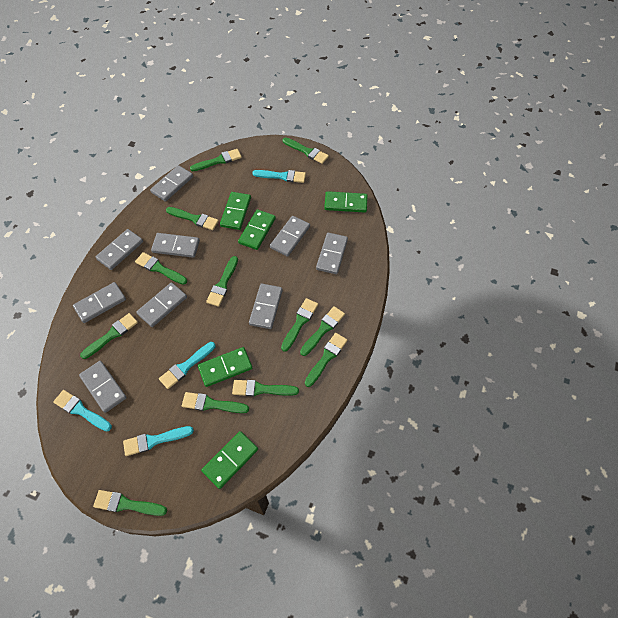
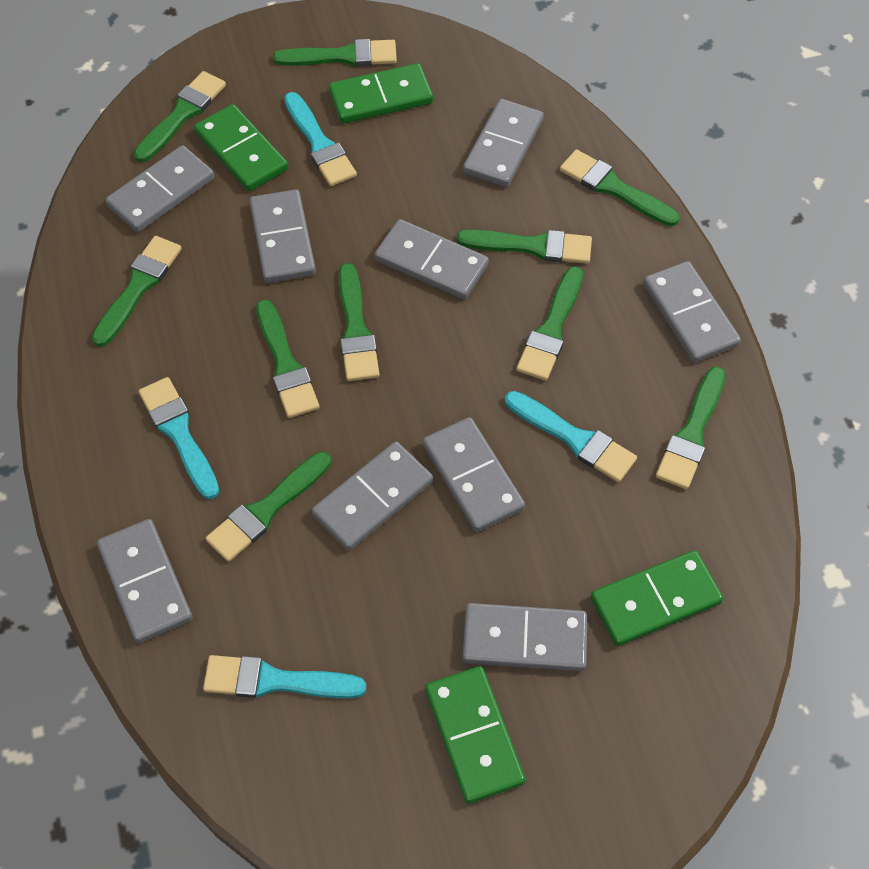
green brush: 12 -> 10
green domino: 5 -> 4

